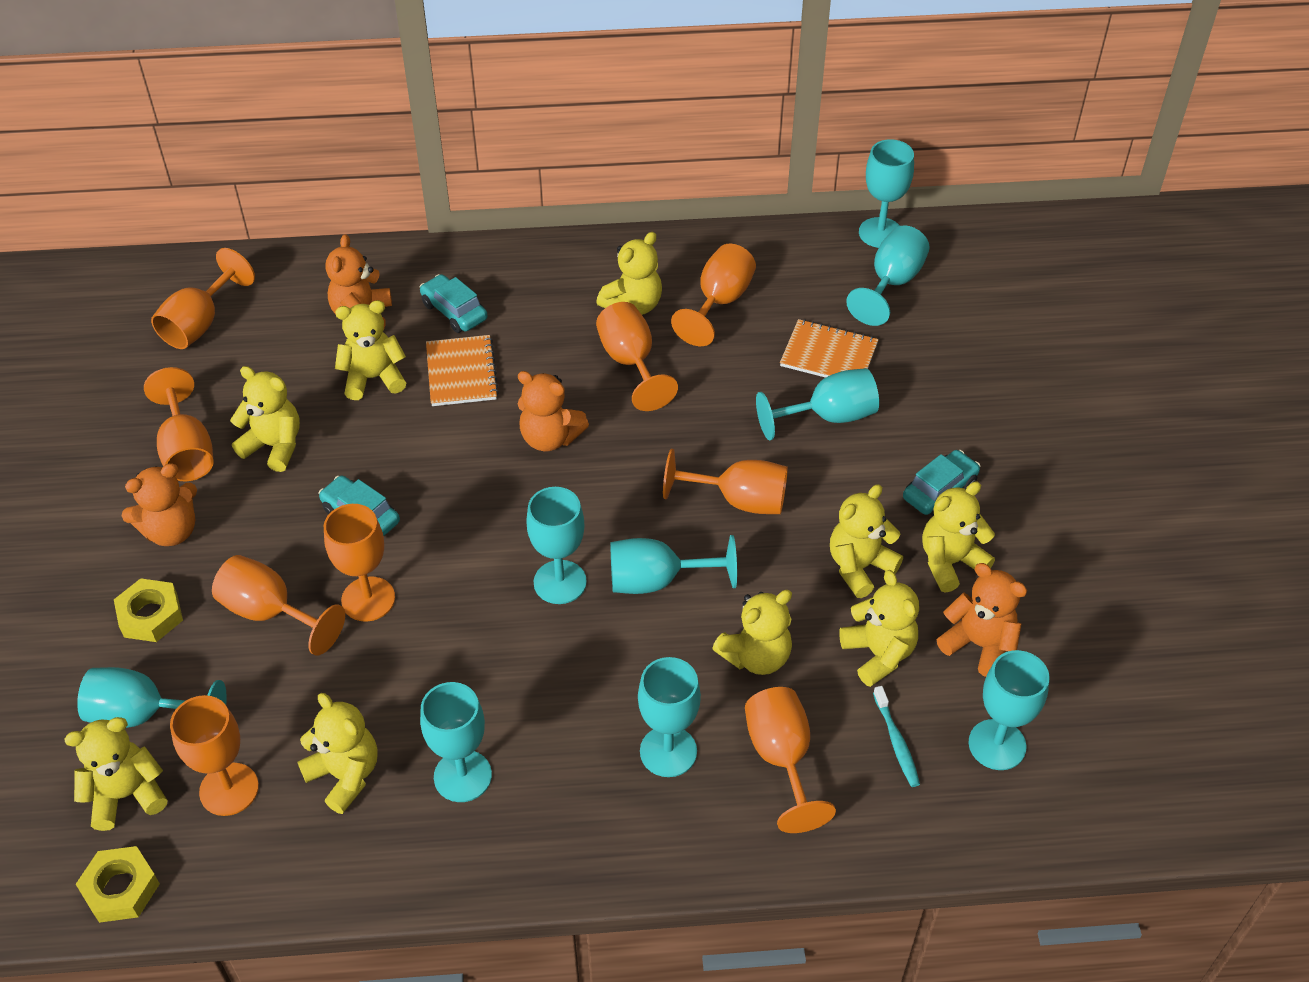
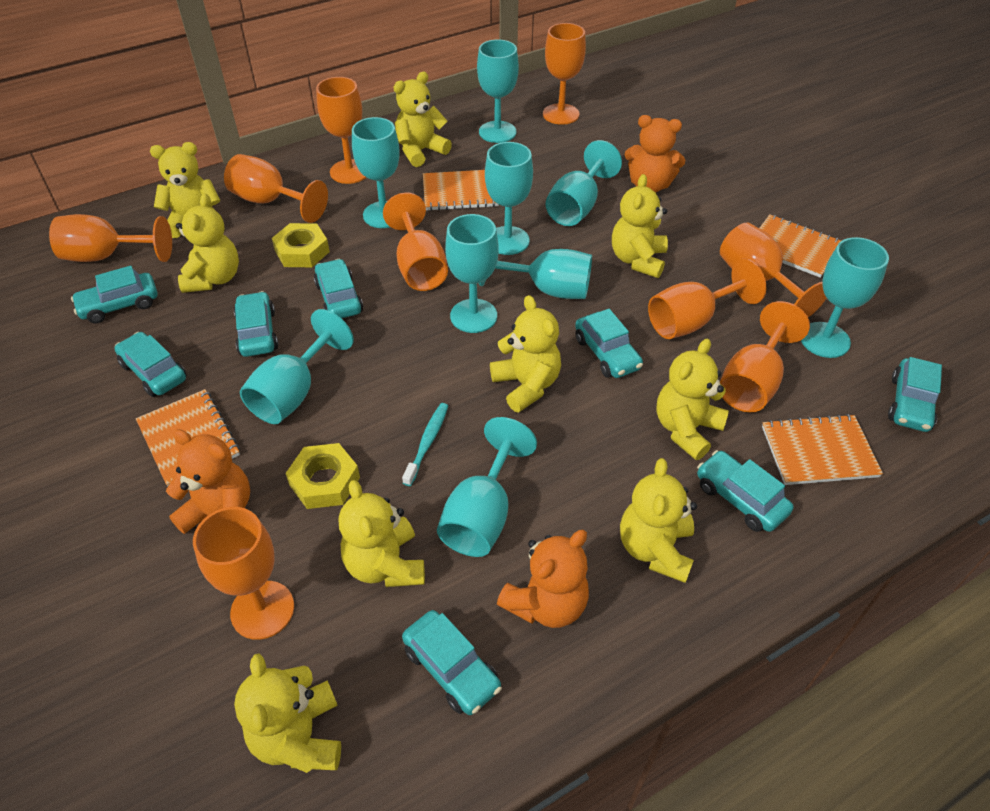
orange notebook: 2 -> 4
orange teddy bear: 4 -> 3
turquoise car: 3 -> 8

